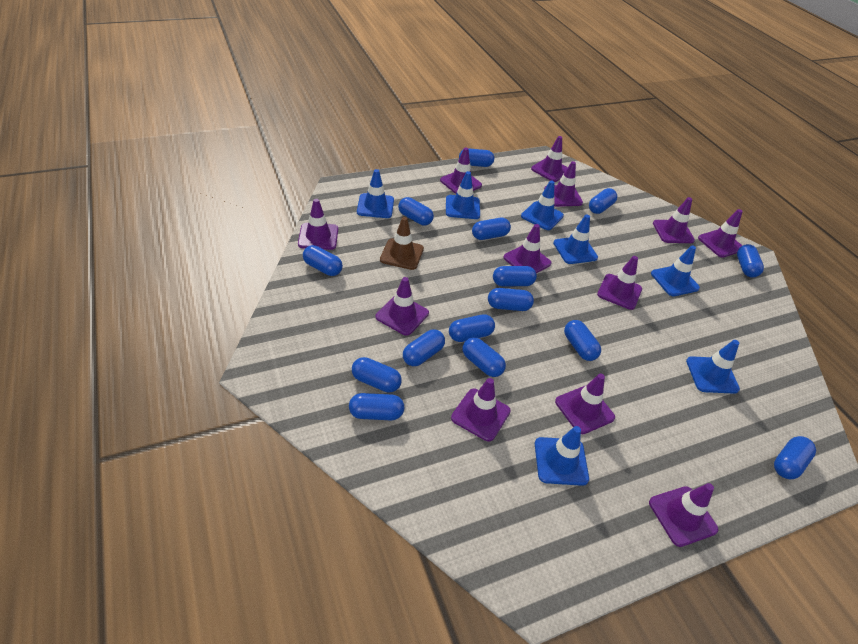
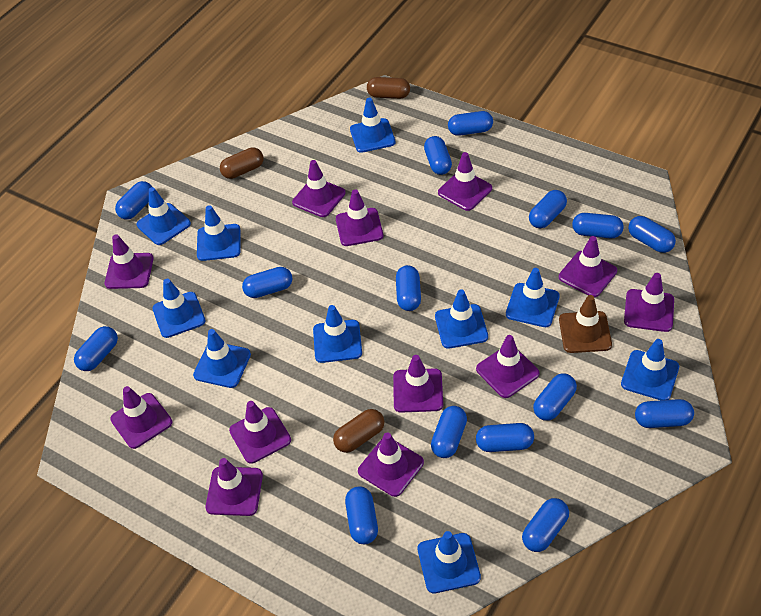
blue traffic cone: 7 -> 10
brown capsule: 0 -> 3

